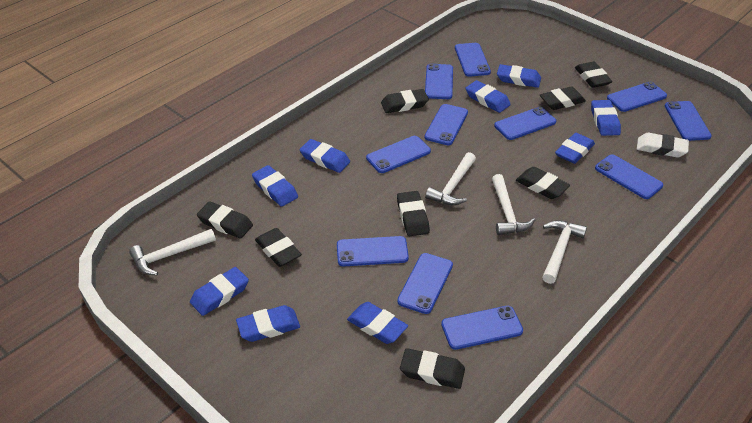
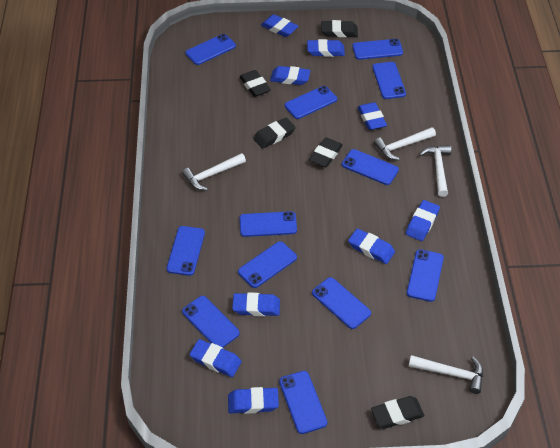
black eraser: 8 -> 5
blue phone: 11 -> 12
white eraser: 1 -> 0

